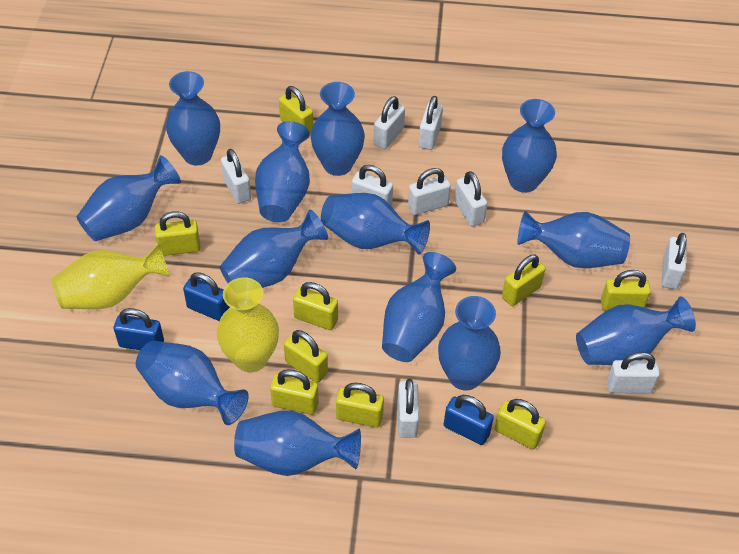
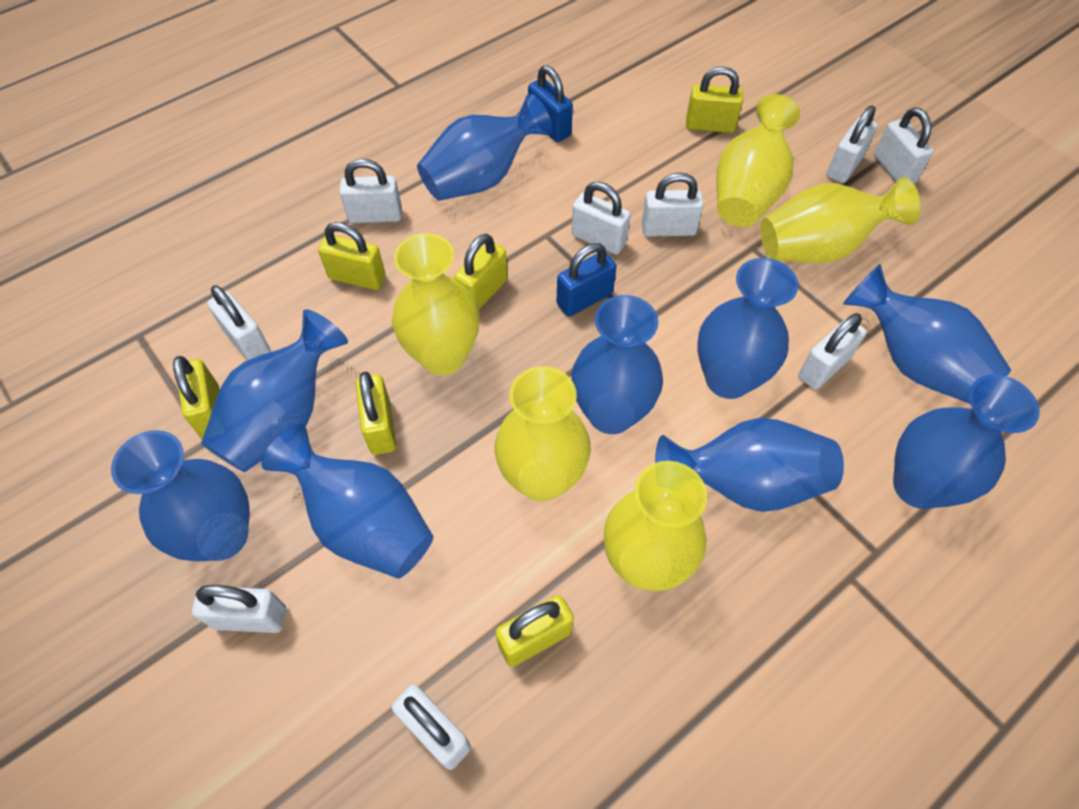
blue padlock: 3 -> 2
blue vase: 13 -> 9
yellow padlock: 9 -> 6
yellow vase: 2 -> 5

